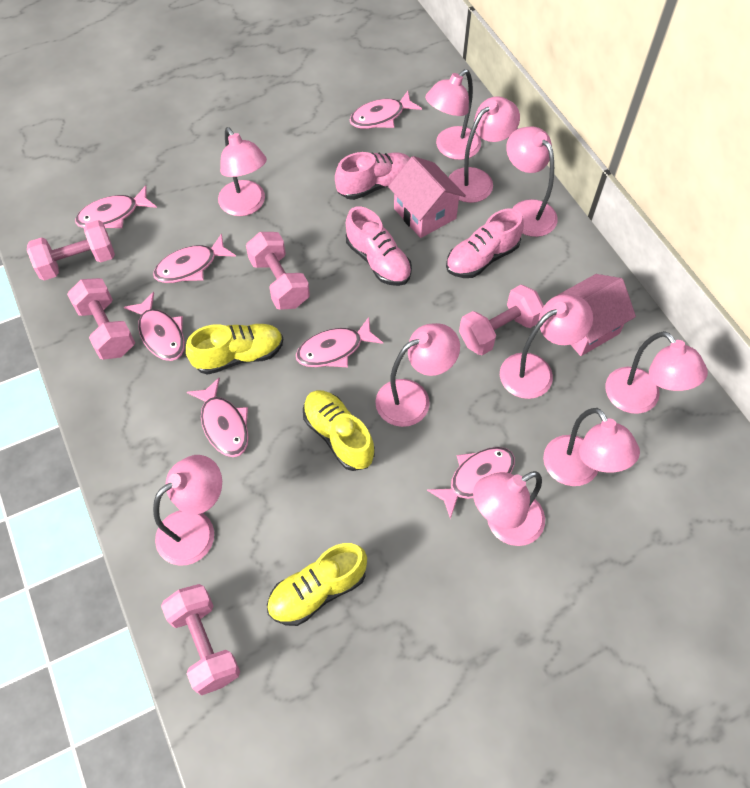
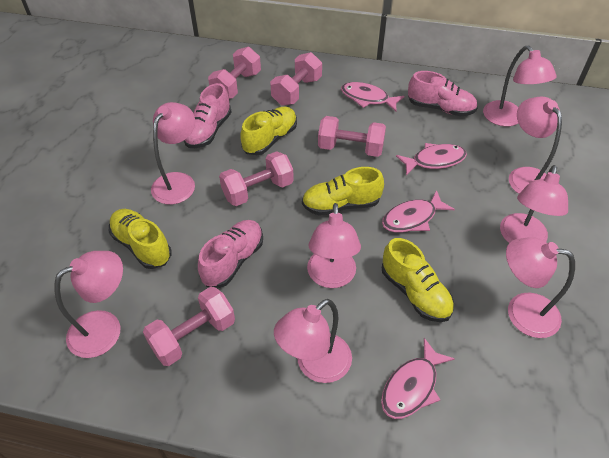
pink fish: 7 -> 4
pink house: 2 -> 0
pink lamp: 10 -> 8
yellow shoe: 3 -> 4

